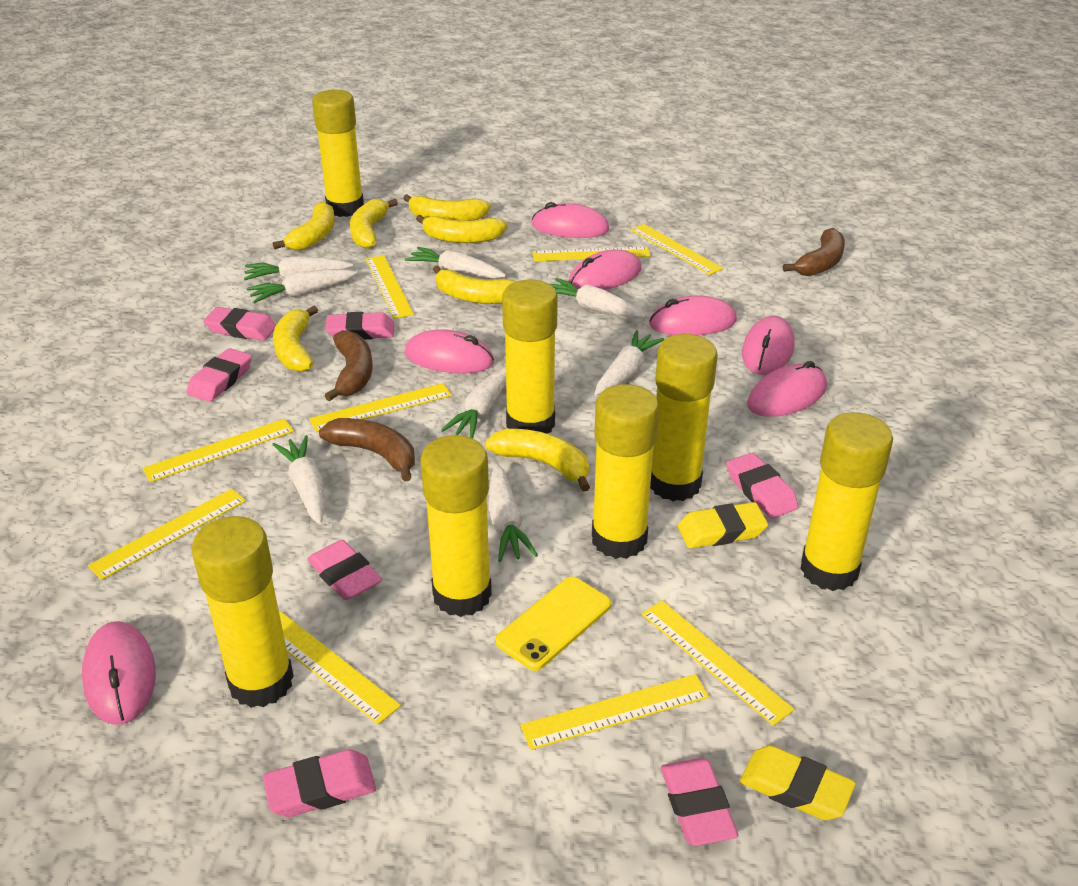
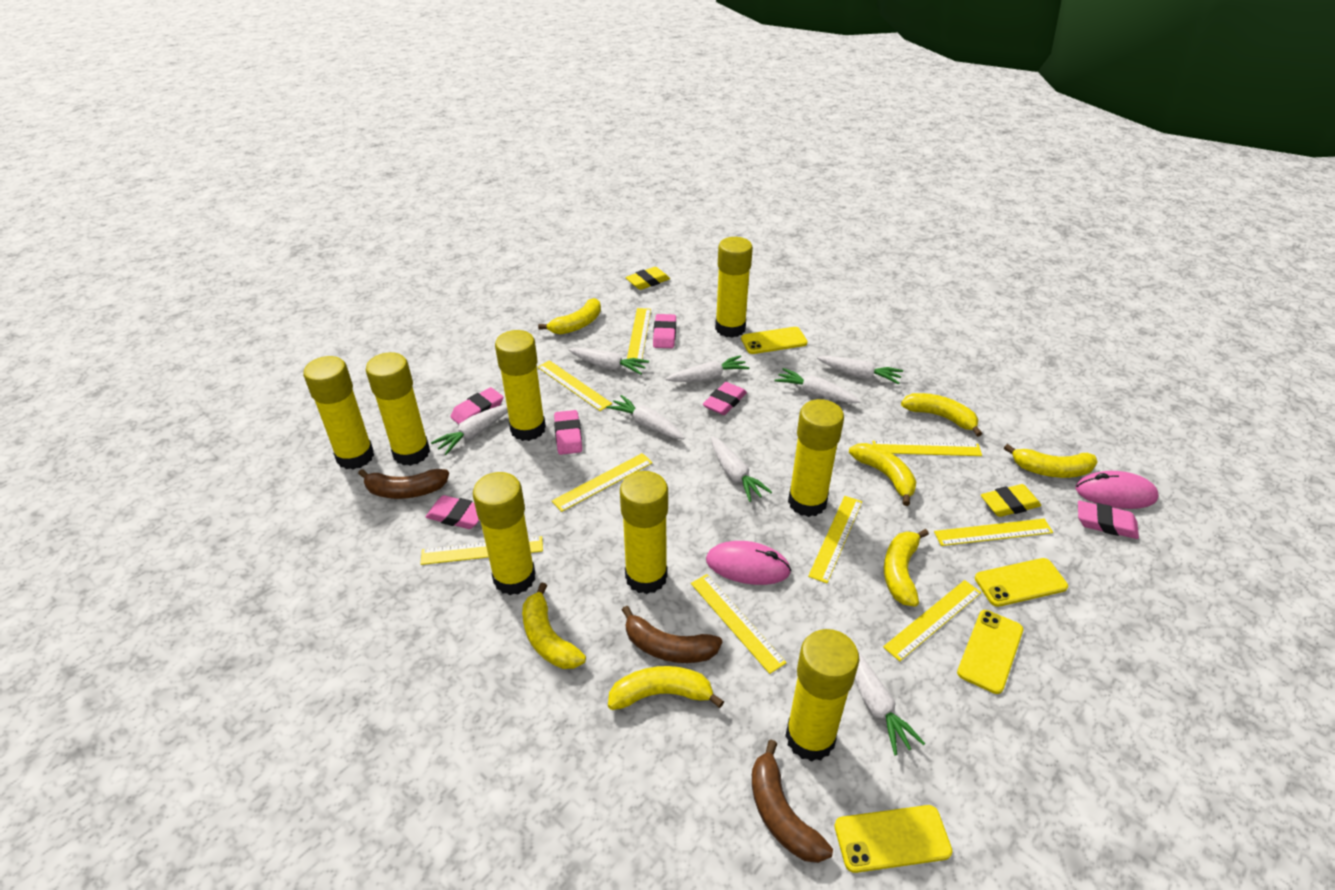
pink eraser: 7 -> 6
pink mouse: 7 -> 2
yellow glue stick: 7 -> 8
yellow phone: 1 -> 4

